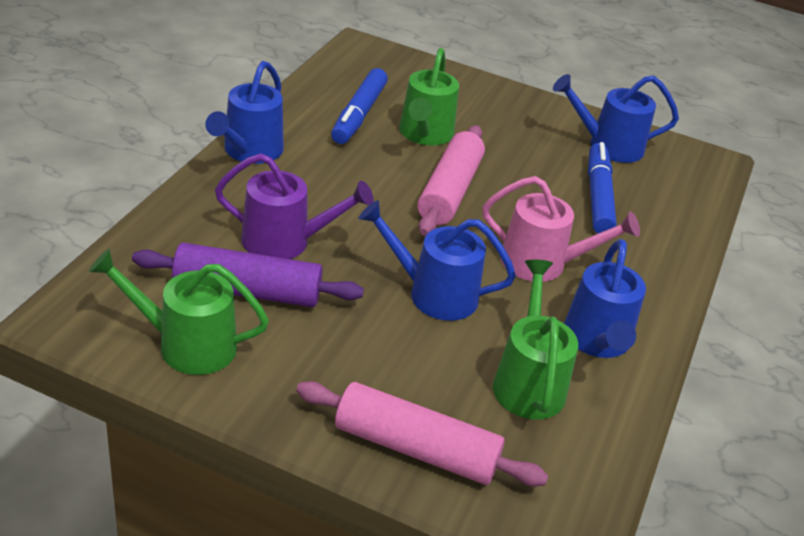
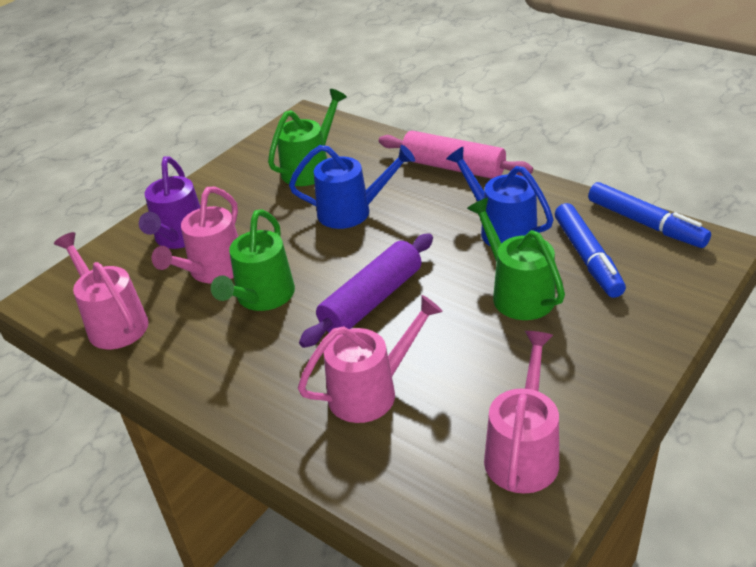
blue watering can: 4 -> 2
pink rolling pin: 2 -> 1
pink watering can: 1 -> 4

